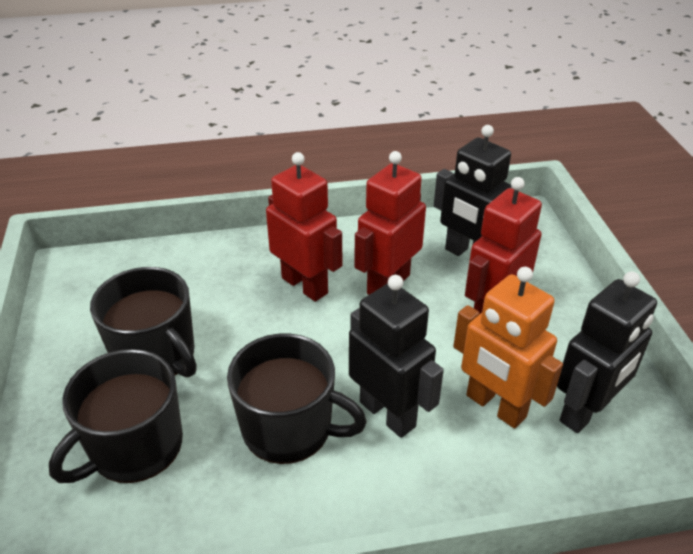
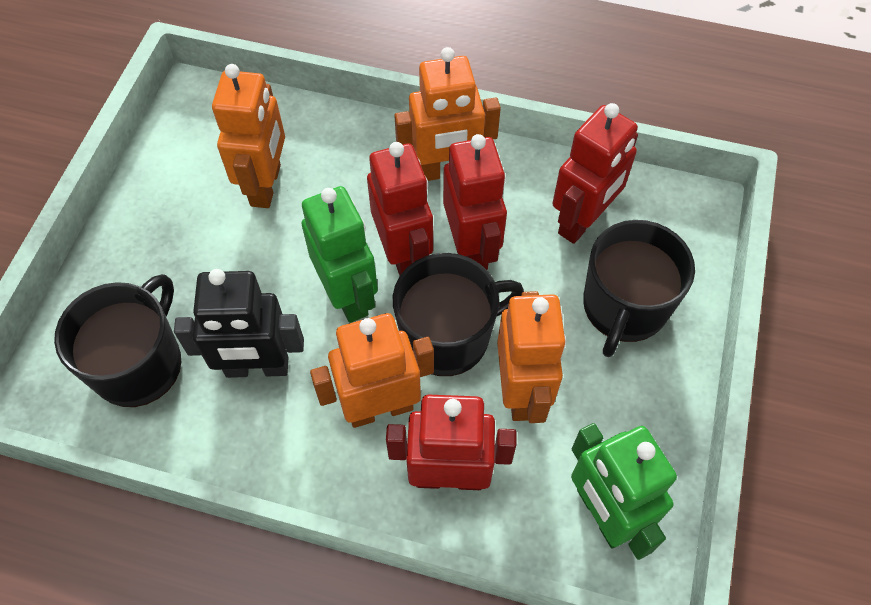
black robot: 3 -> 1
green robot: 0 -> 2
orange robot: 1 -> 4
red robot: 3 -> 4

